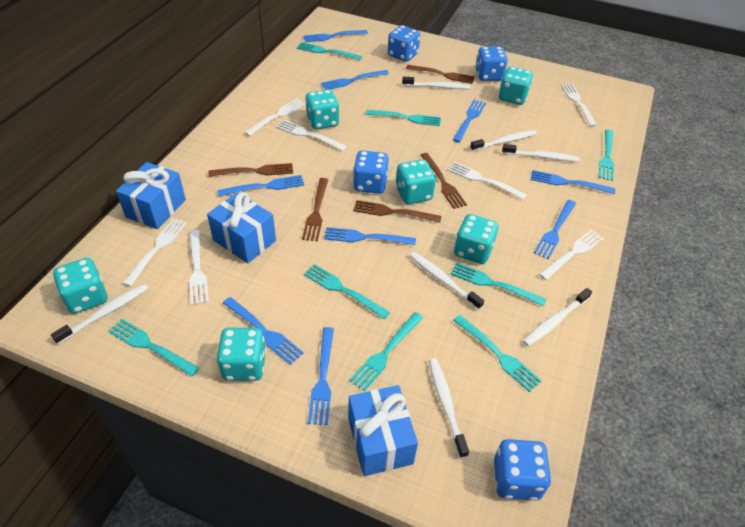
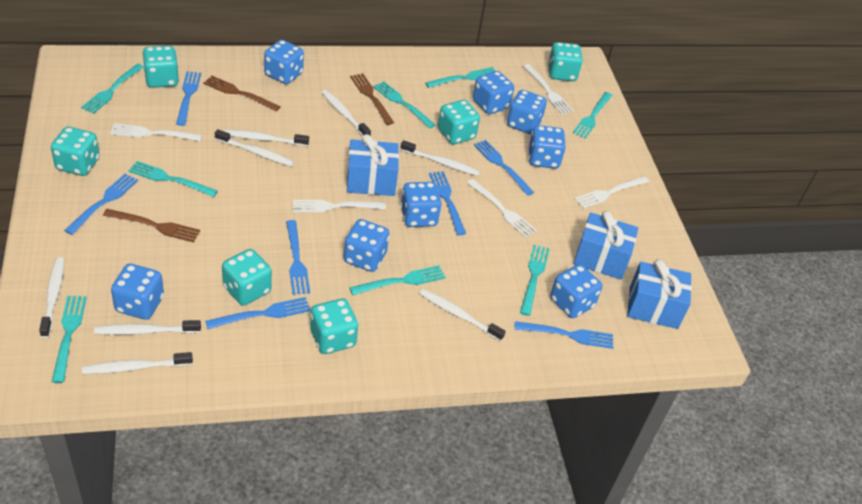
blue dice: 4 -> 8
blue fork: 9 -> 7
brown fork: 5 -> 3
white fork: 7 -> 5
white toothbrush: 7 -> 8

